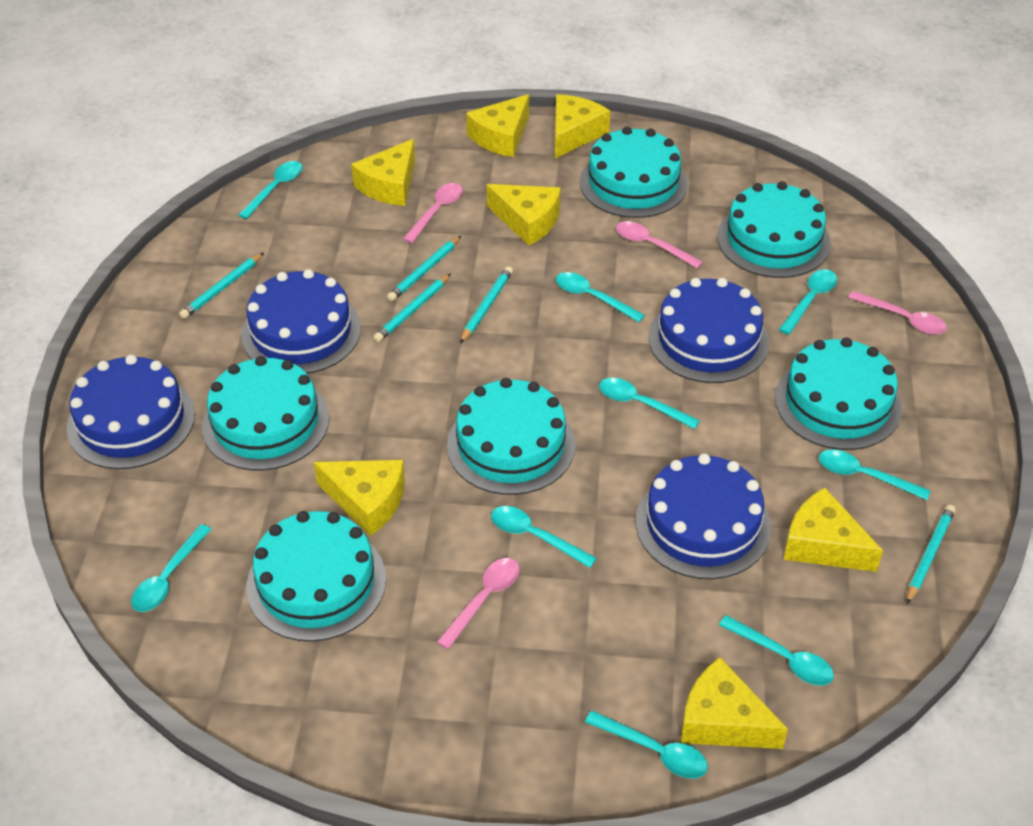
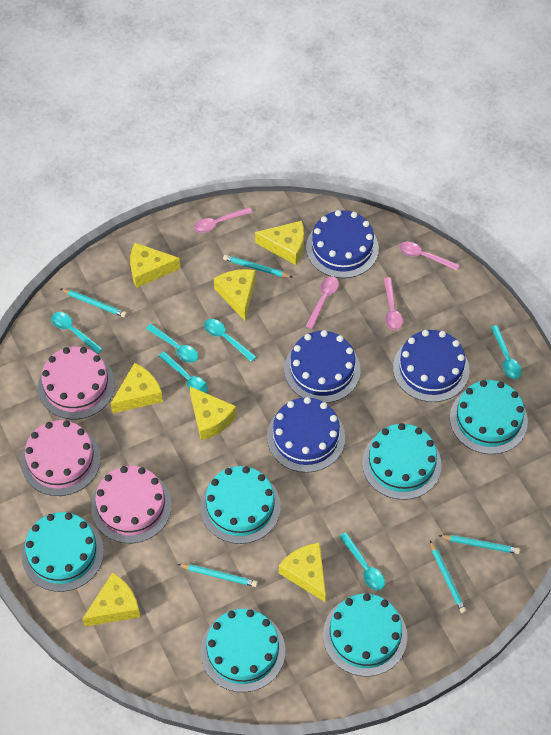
pink cake: 0 -> 3
turquoise spoon: 9 -> 6

